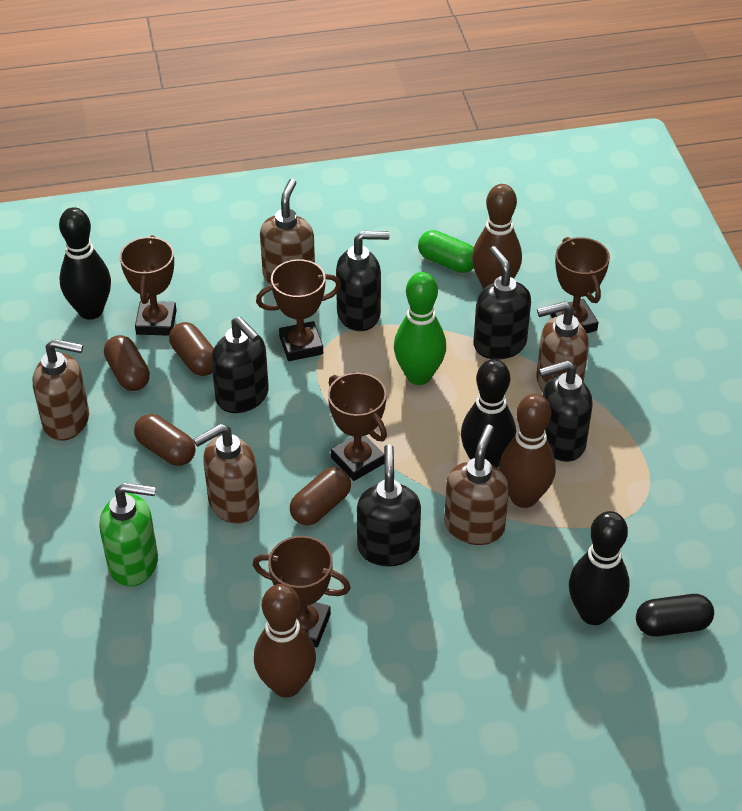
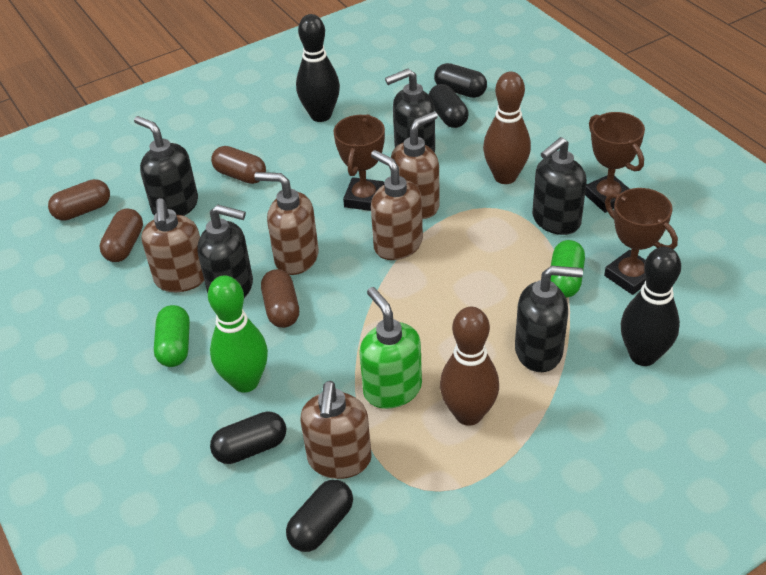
black bowling pin: 3 -> 2
black capsule: 1 -> 4
brown bowling pin: 3 -> 2
brown trophy: 5 -> 3
green capsule: 1 -> 2

